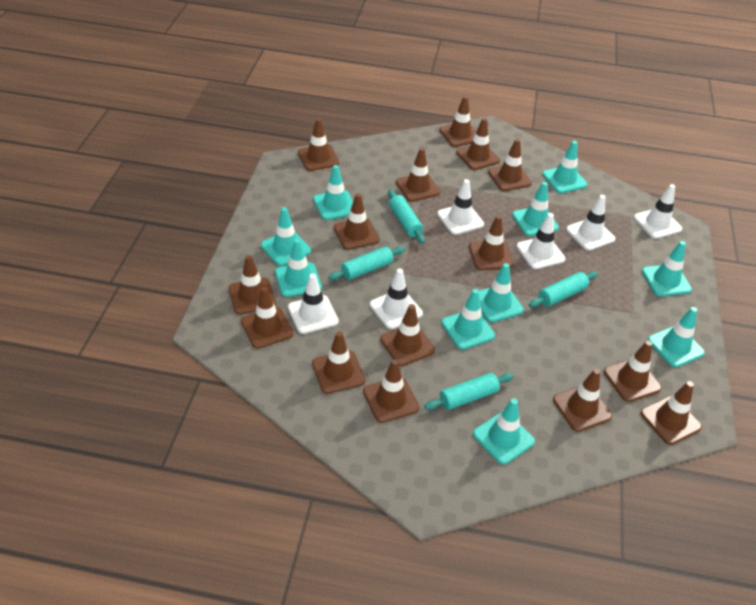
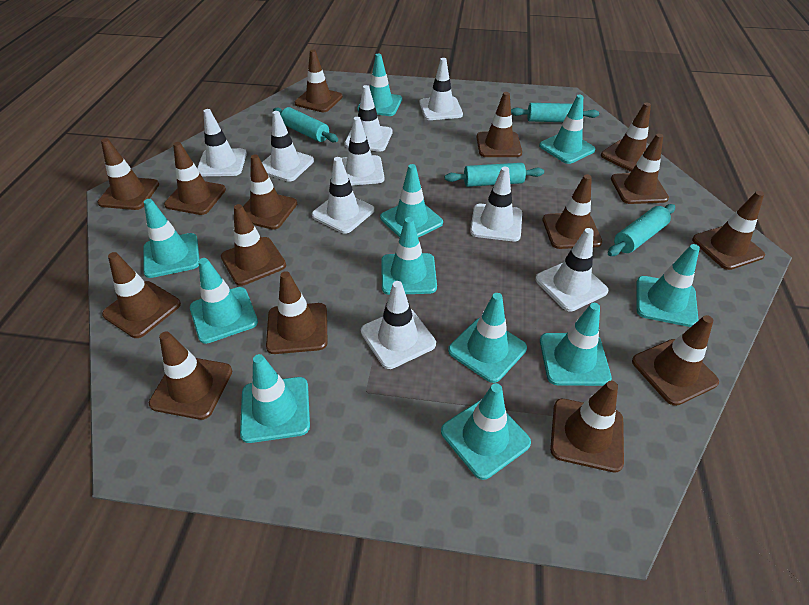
turquoise traffic cone: 10 -> 11
white traffic cone: 6 -> 9

